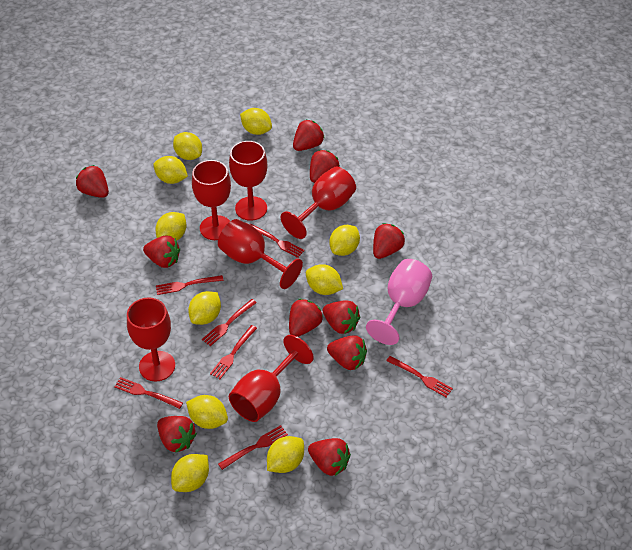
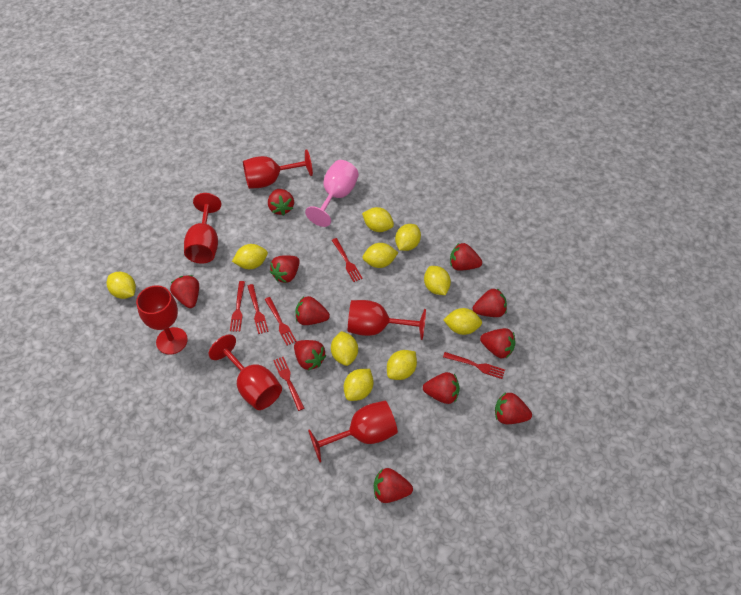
red fork: 7 -> 6
red strawberry: 10 -> 11

